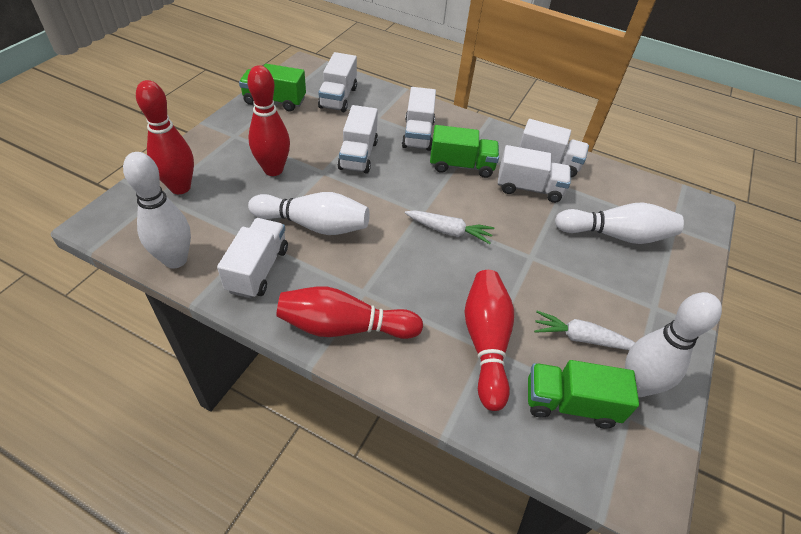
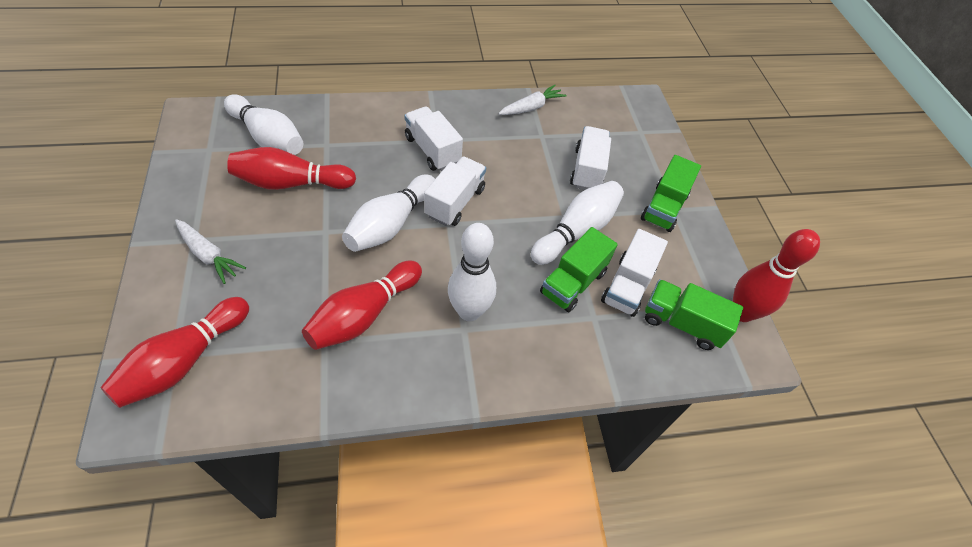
white truck: 6 -> 4

